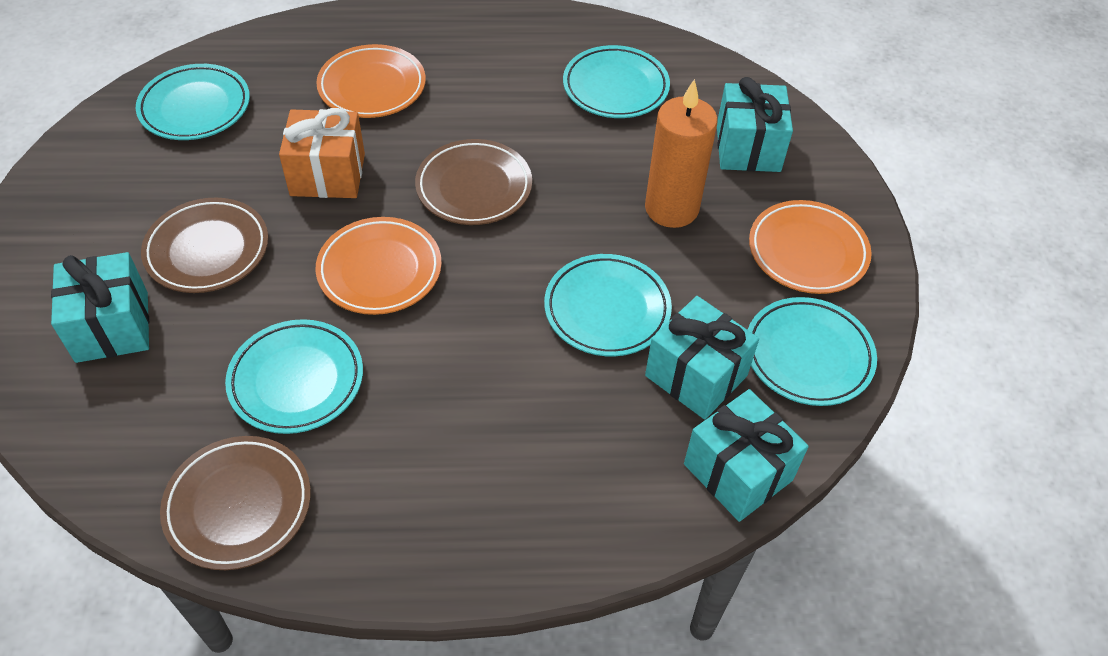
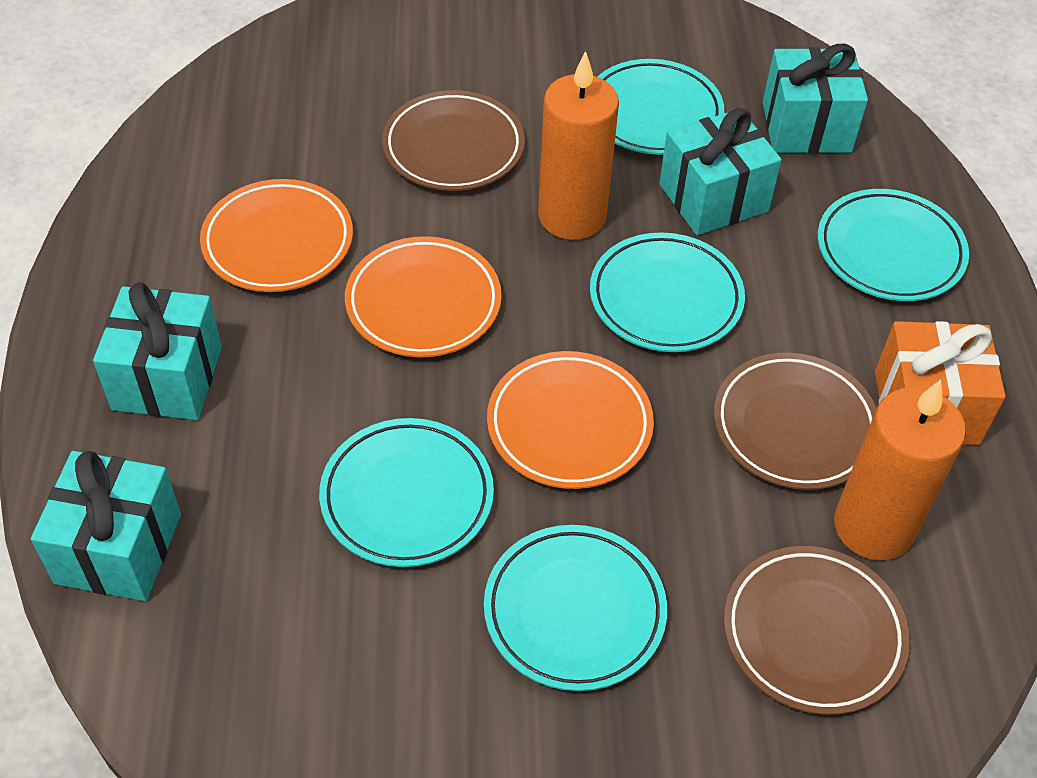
orange candle: 1 -> 2

